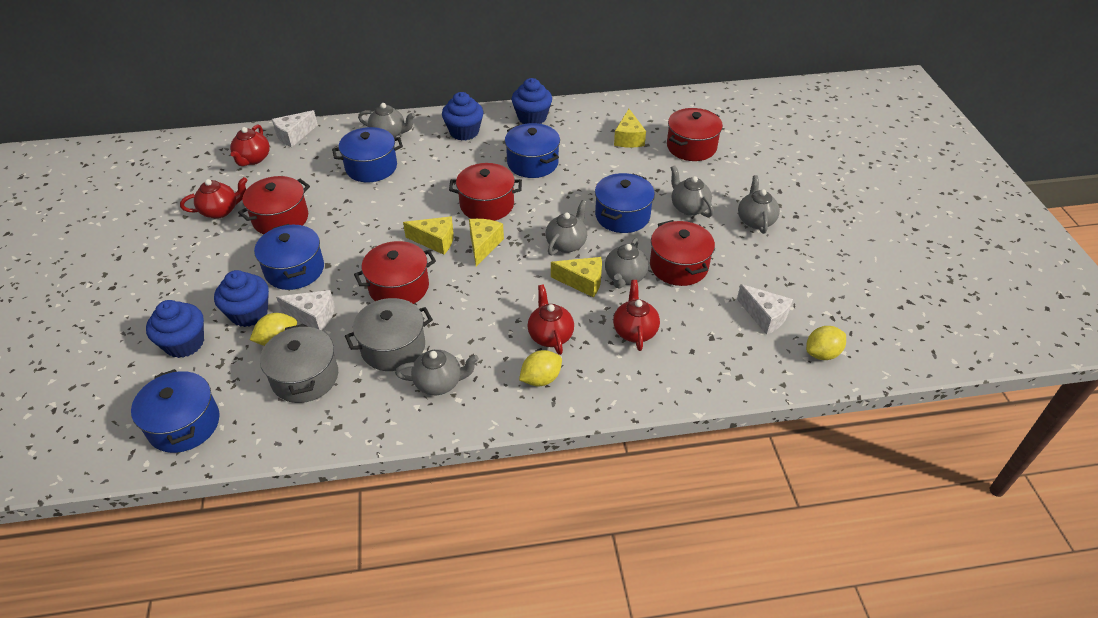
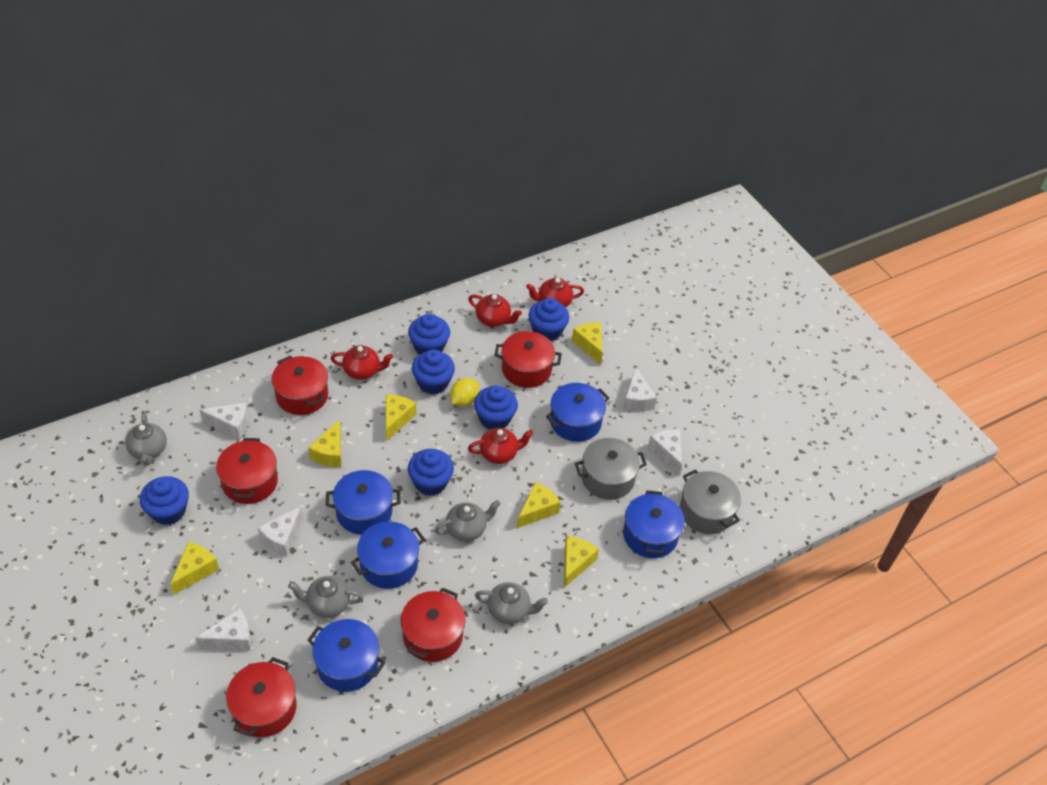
blue cupcake: 4 -> 6
grey teapot: 6 -> 4
white cheese: 3 -> 5
yellow cheese: 4 -> 6
yellow lemon: 3 -> 1

